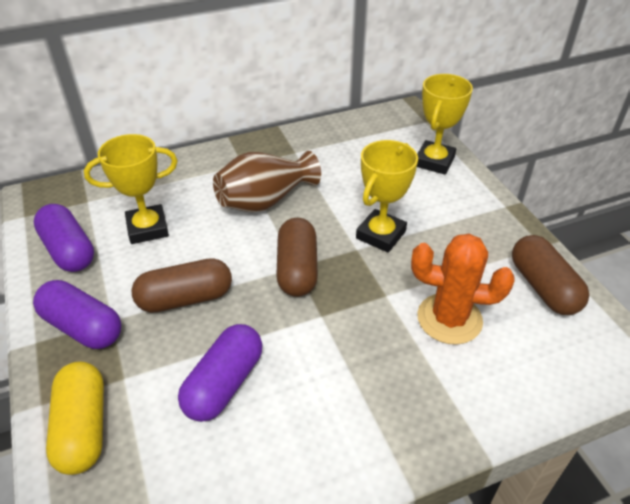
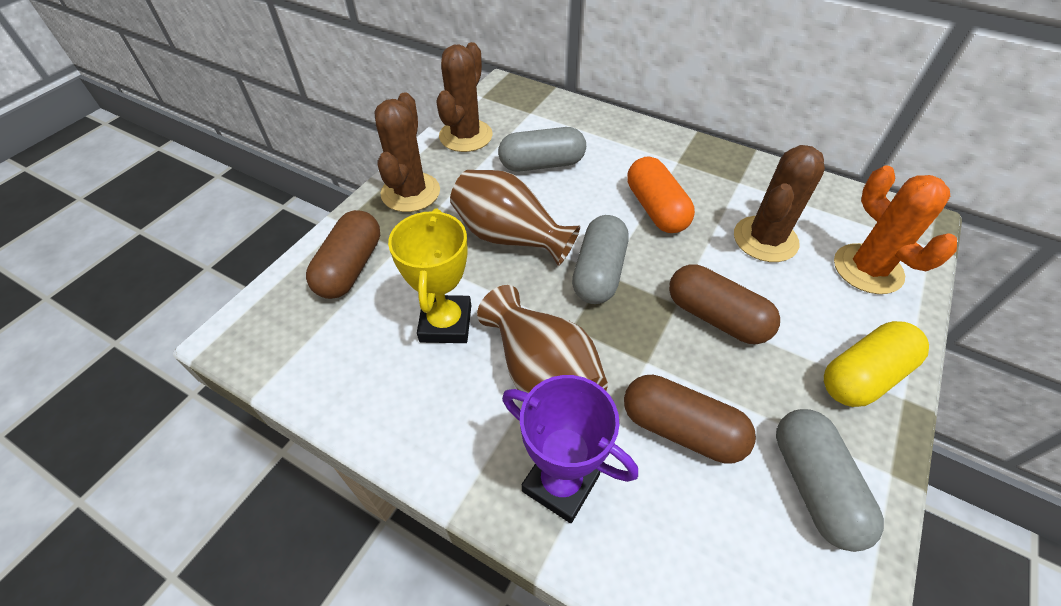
brown cactus: 0 -> 3
brown vase: 1 -> 2
grey capsule: 0 -> 3
orange capsule: 0 -> 1
purple capsule: 3 -> 0
purple trophy: 0 -> 1
yellow trophy: 3 -> 1

